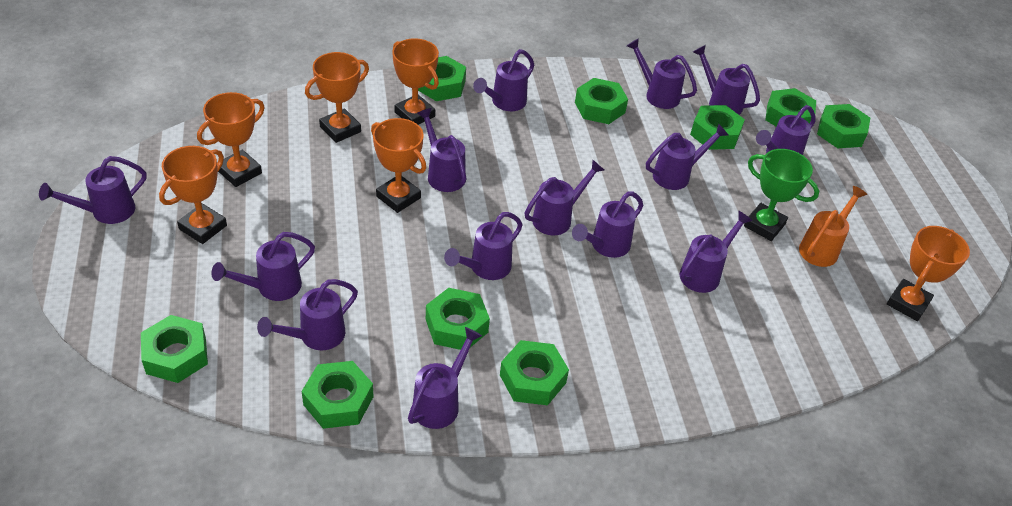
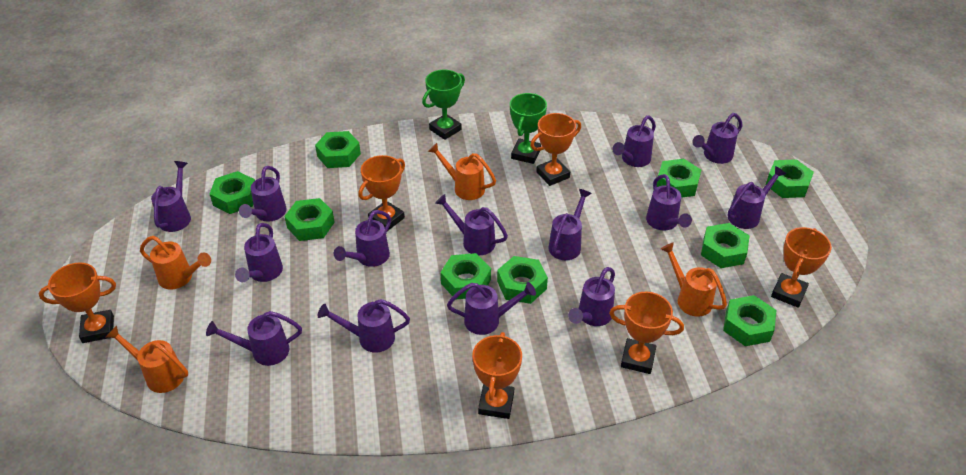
green trophy: 1 -> 2
orange watering can: 1 -> 4

